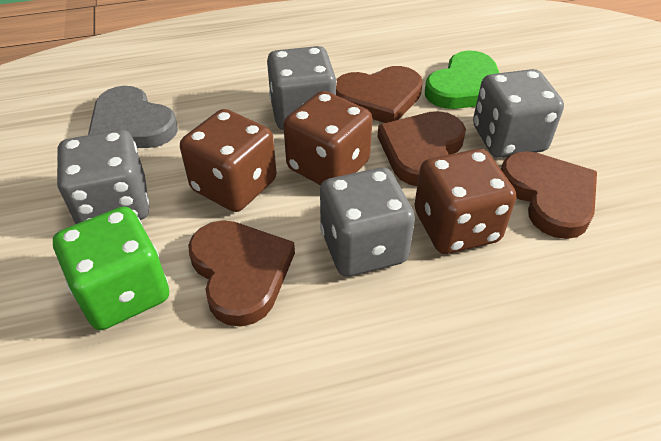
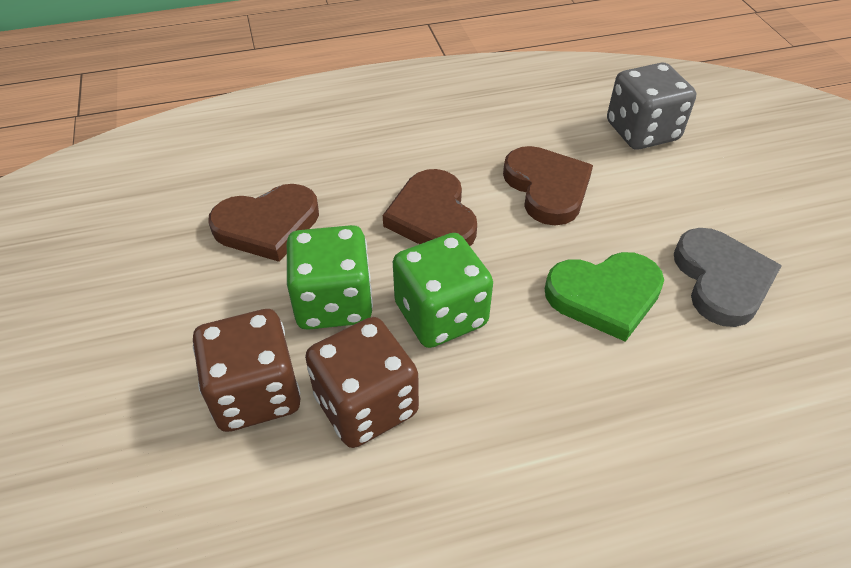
brown dice: 3 -> 2
brown heart: 4 -> 3
green dice: 1 -> 2
grey dice: 4 -> 1

